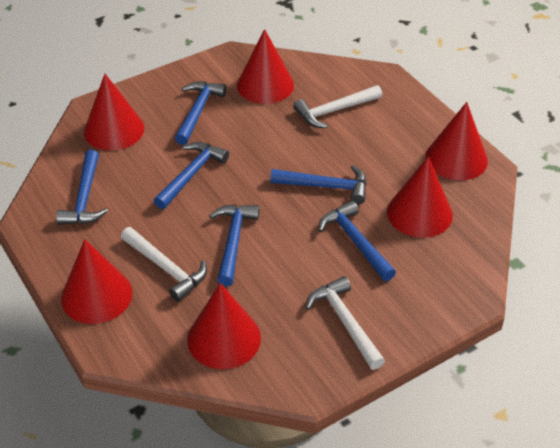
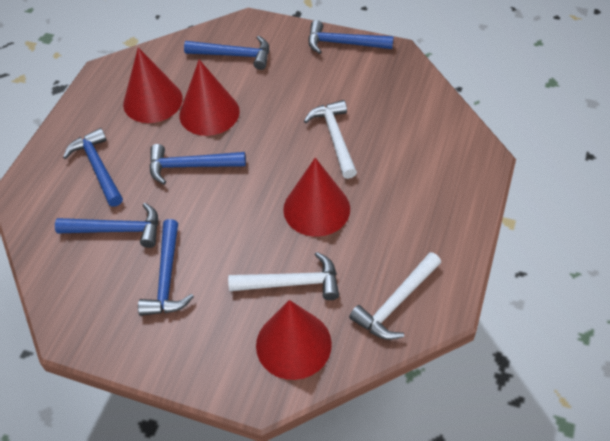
red cone: 6 -> 4

